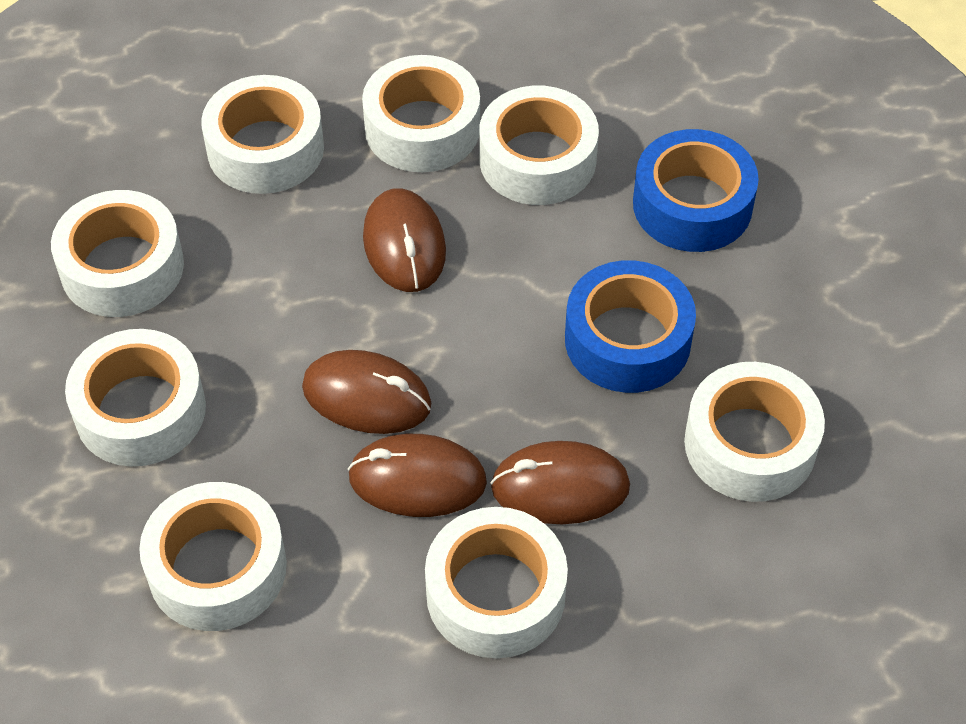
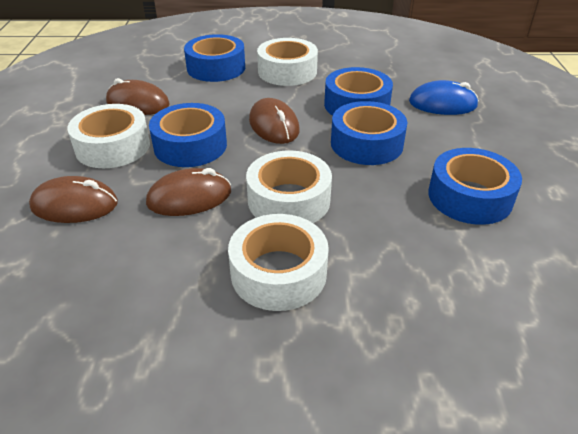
blue mouse: 0 -> 1
blue tape: 2 -> 5
white tape: 8 -> 4

